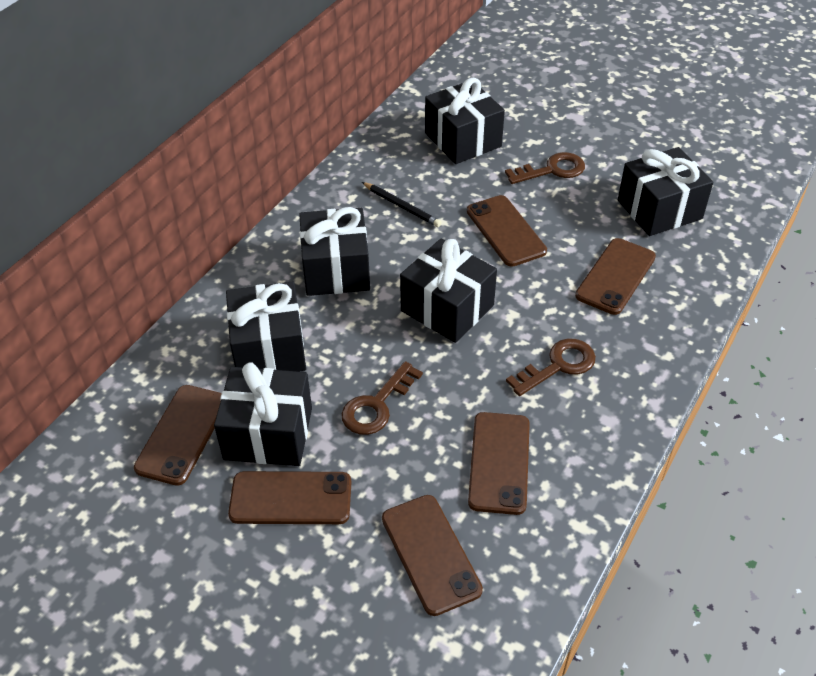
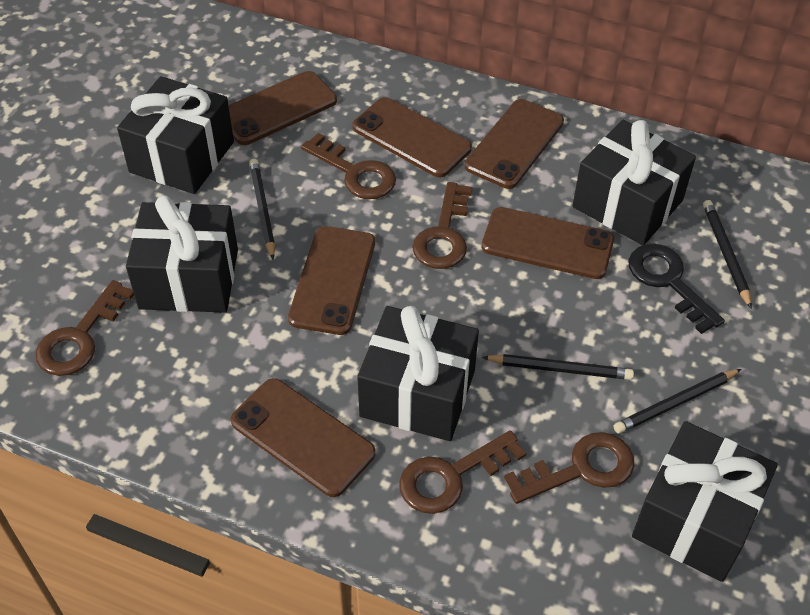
black gift: 6 -> 5
black key: 0 -> 1
black pencil: 1 -> 4
brown key: 3 -> 5

